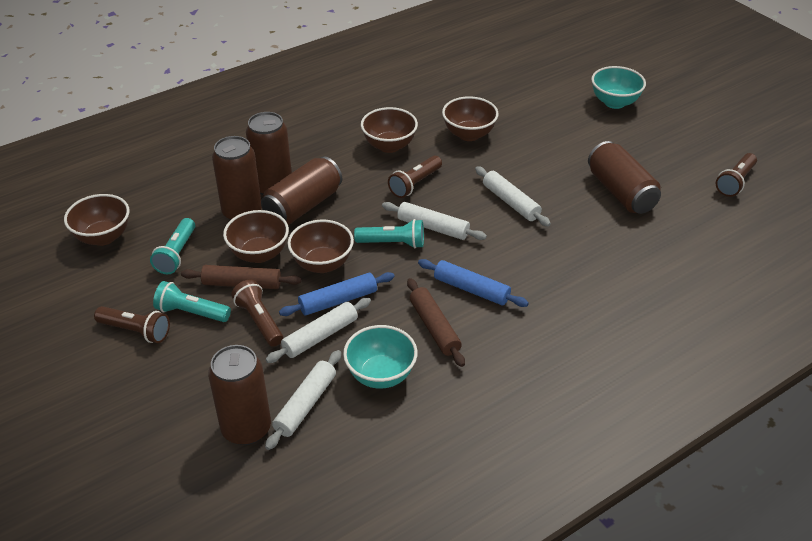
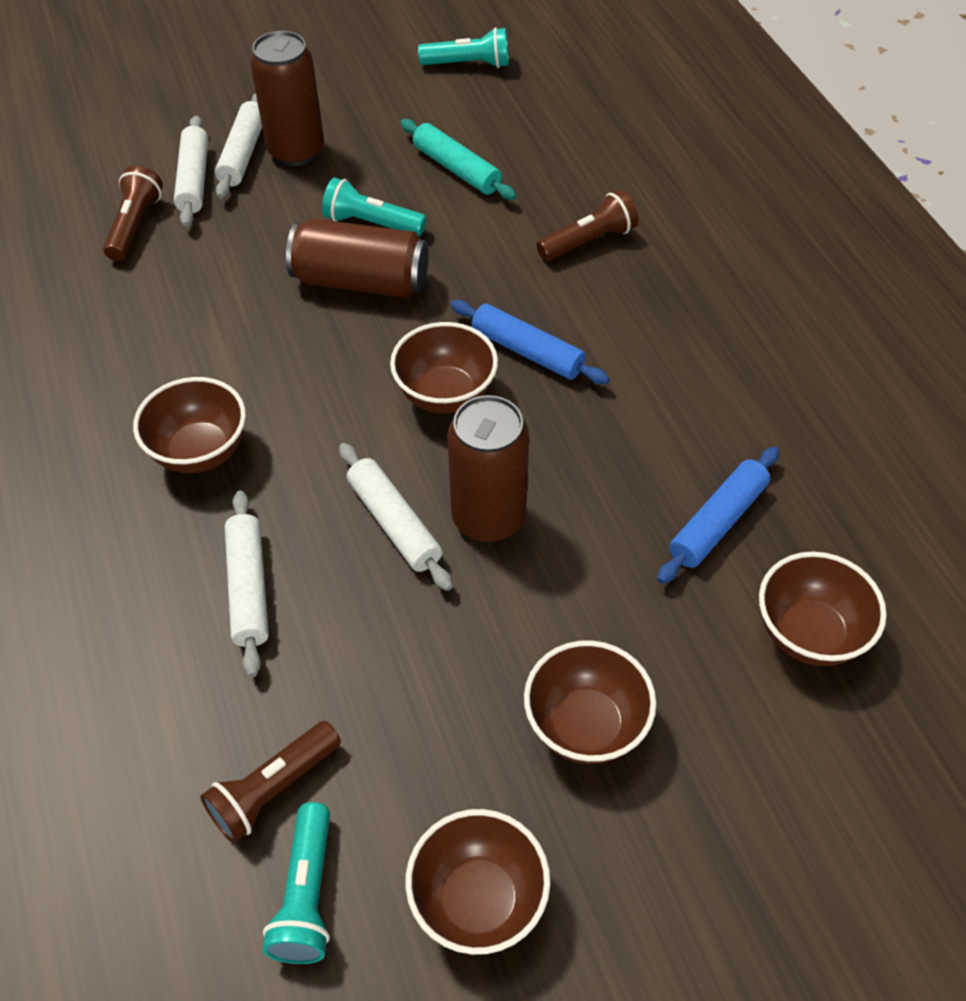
brown can: 5 -> 3
brown flashlight: 4 -> 3
brown rolling pin: 2 -> 0
turquoise bowl: 2 -> 0
turquoise rolling pin: 0 -> 1

